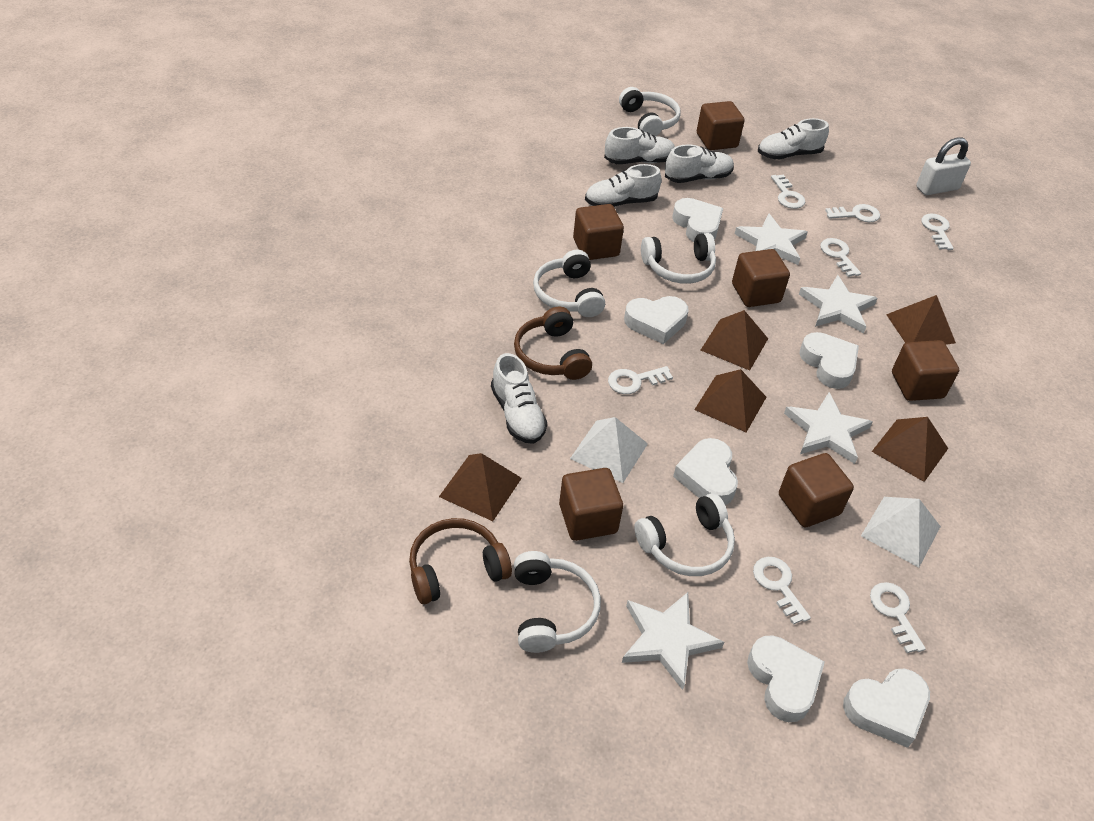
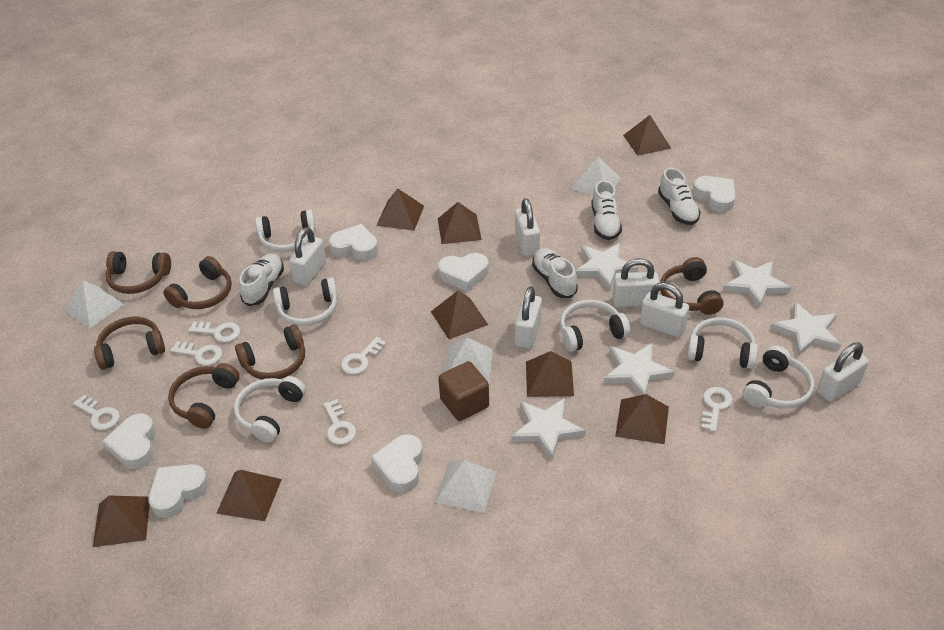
brown cube: 6 -> 1
brown headphones: 2 -> 6
brown pyramid: 5 -> 8
white headphones: 5 -> 6
white key: 7 -> 6
white padlock: 1 -> 6
white pyramid: 2 -> 4
white shoe: 5 -> 4
white star: 4 -> 5

